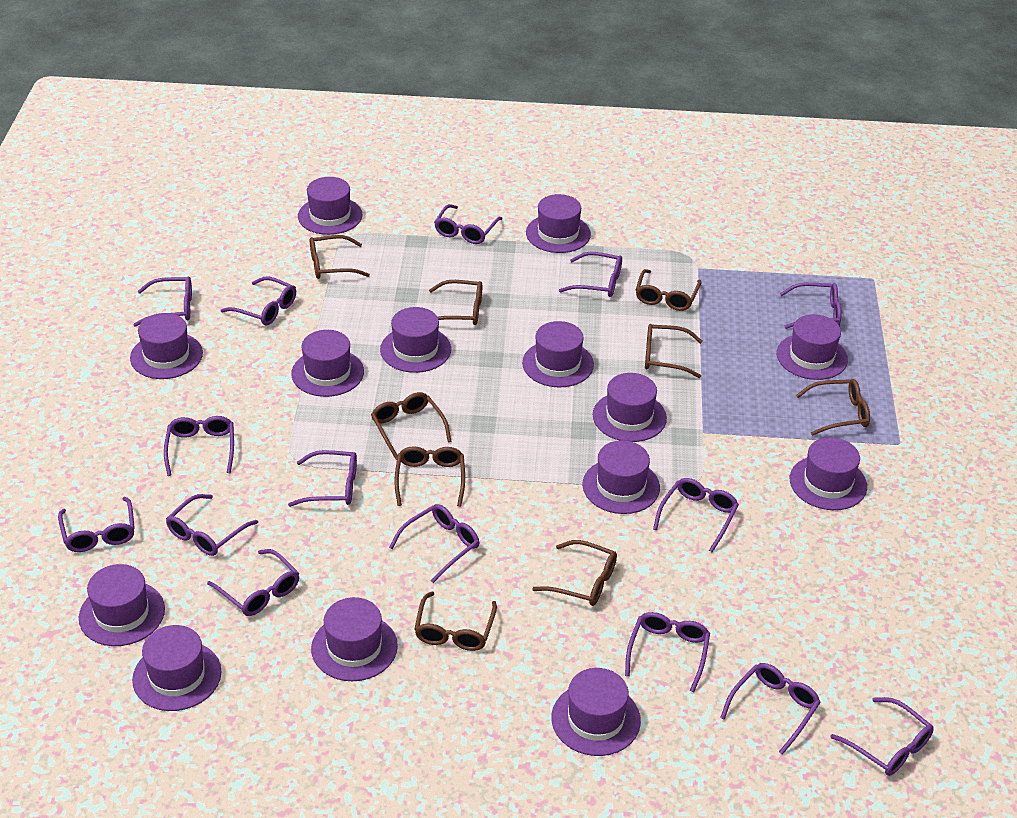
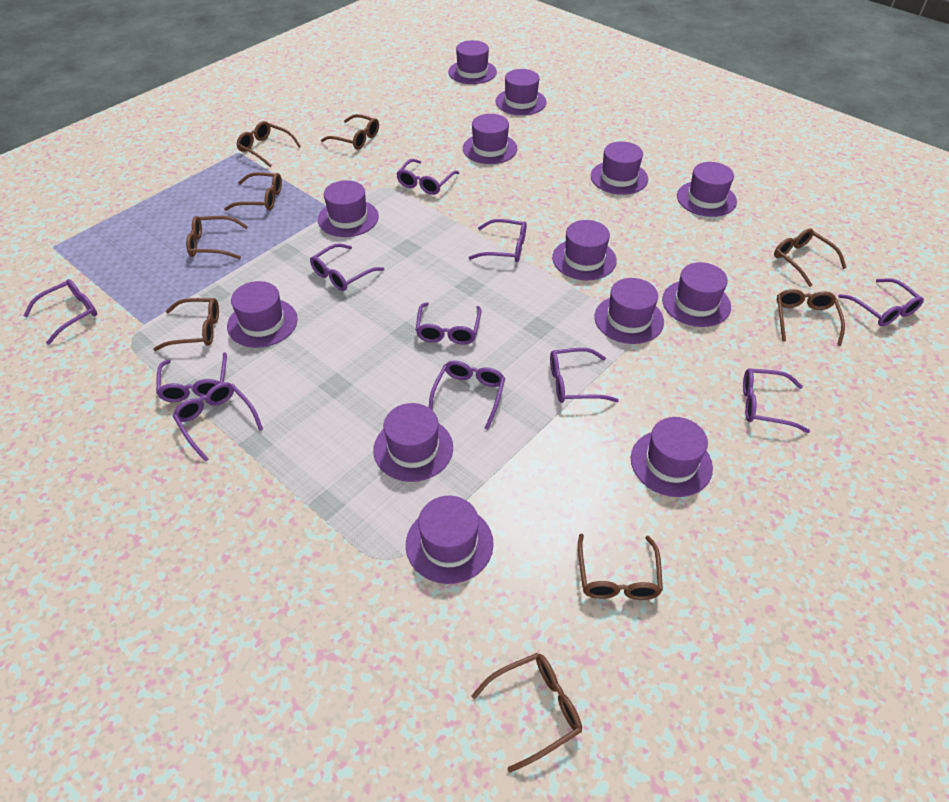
purple glasses: 15 -> 11
purple hat: 14 -> 13

